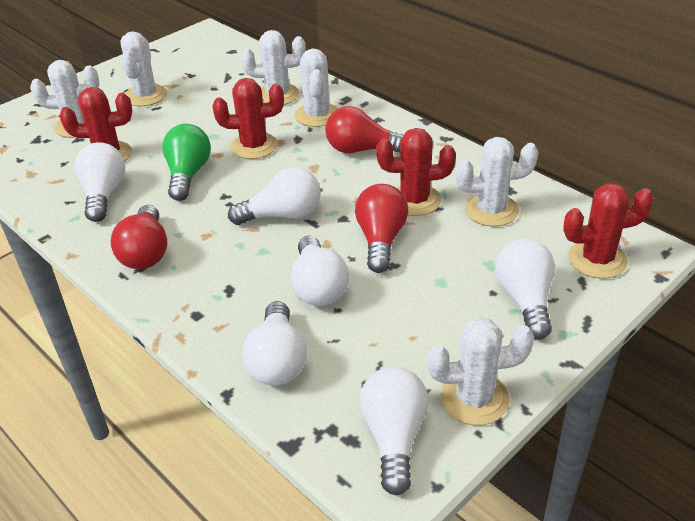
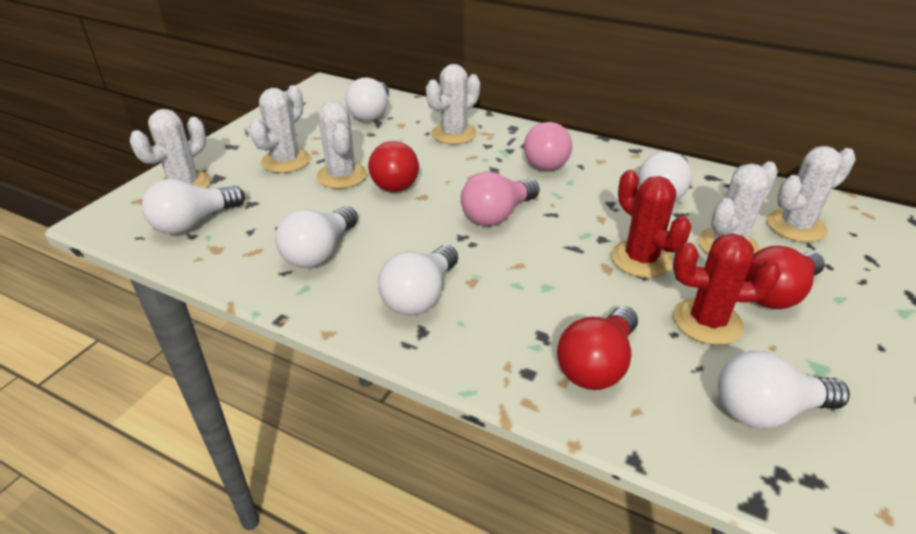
green light bulb: 1 -> 0
pink light bulb: 0 -> 2
red cactus: 4 -> 2

